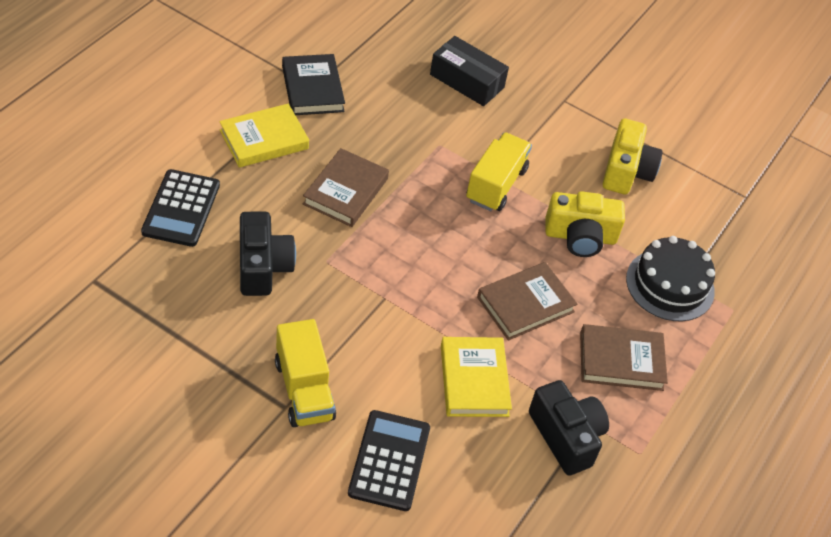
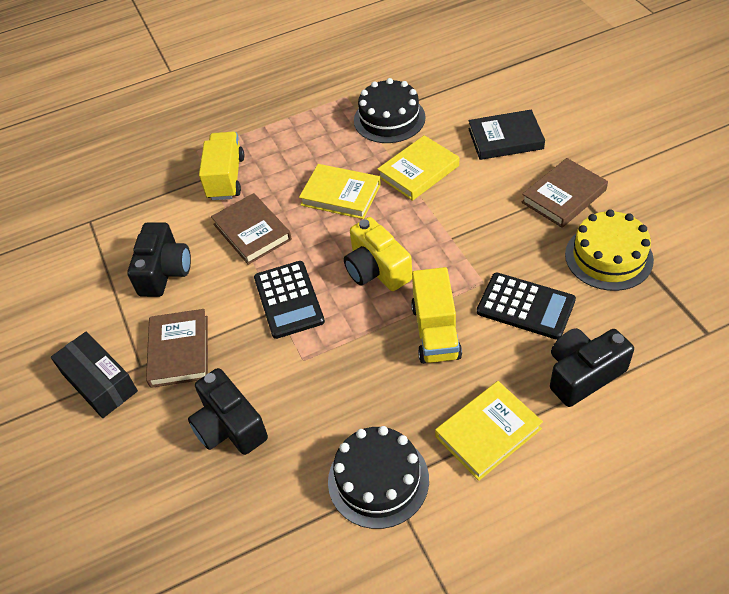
black cake: 1 -> 2
black camera: 2 -> 3
yellow book: 2 -> 3
yellow cake: 0 -> 1
yellow camera: 2 -> 1

